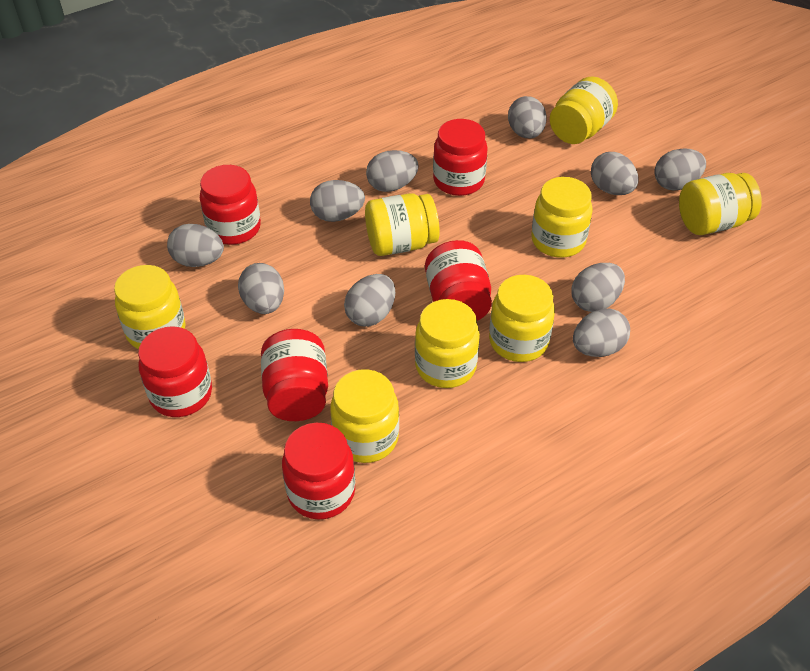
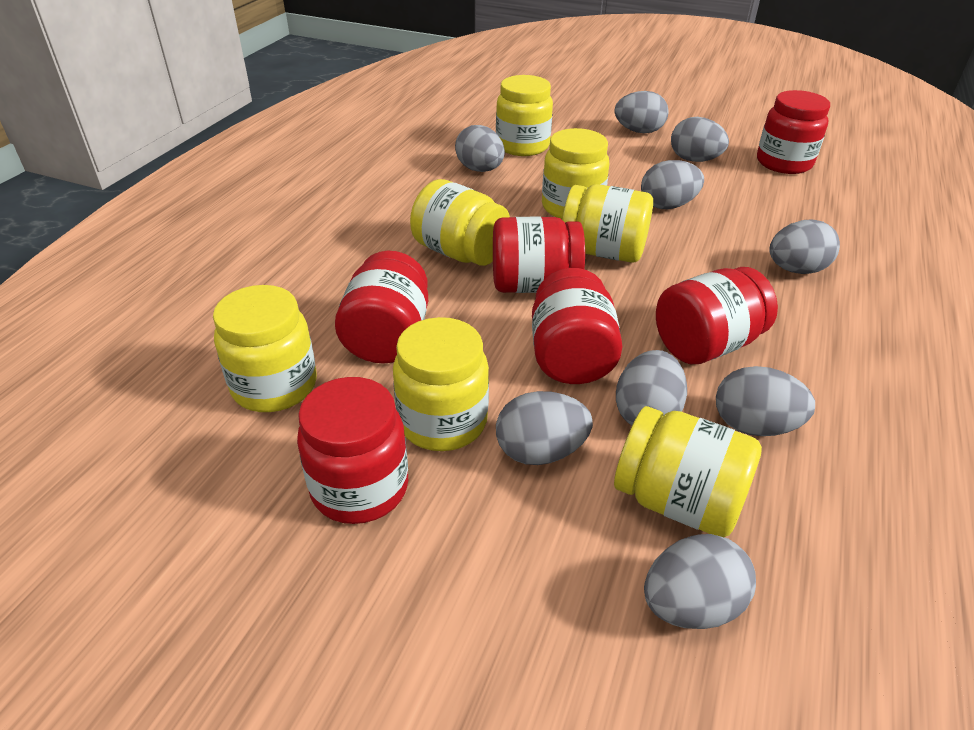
grey egg: 10 -> 9
yellow jar: 8 -> 7

